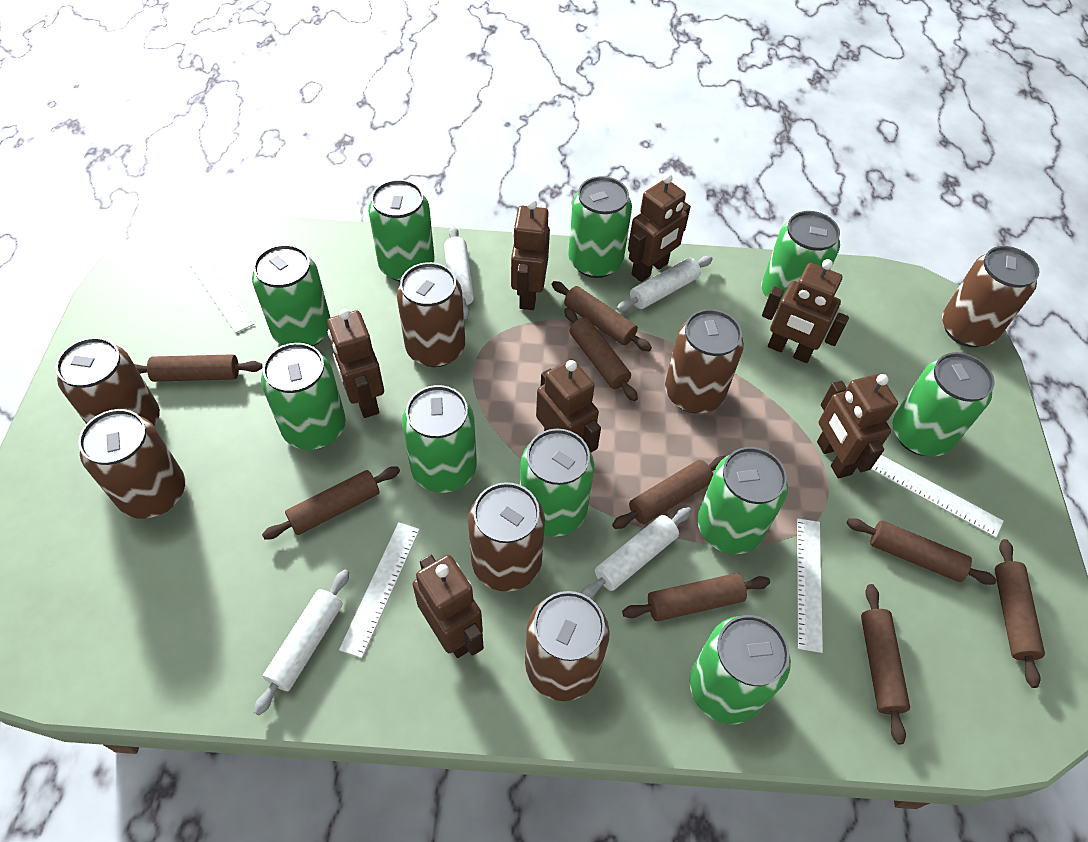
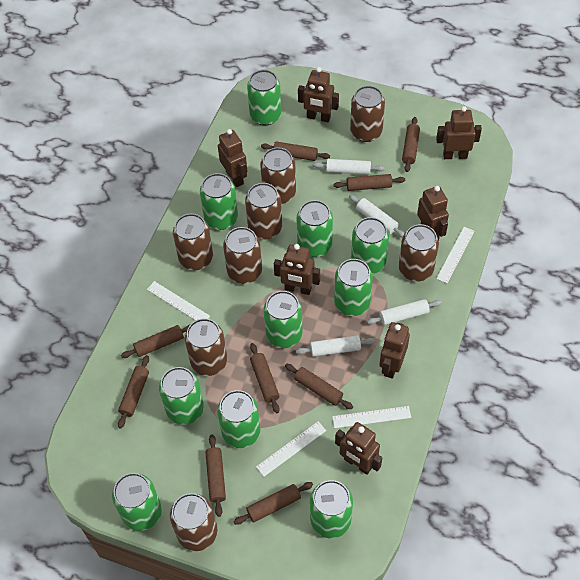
brown can: 7 -> 8

